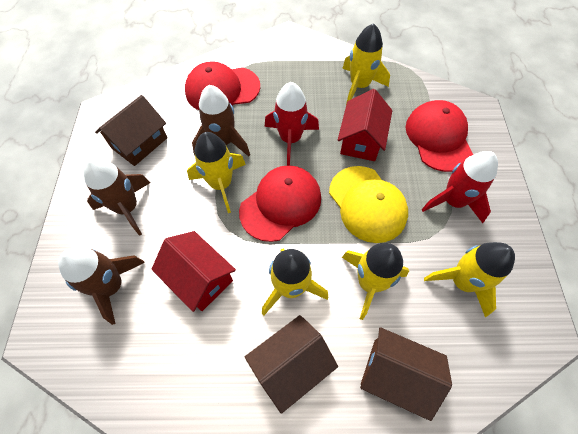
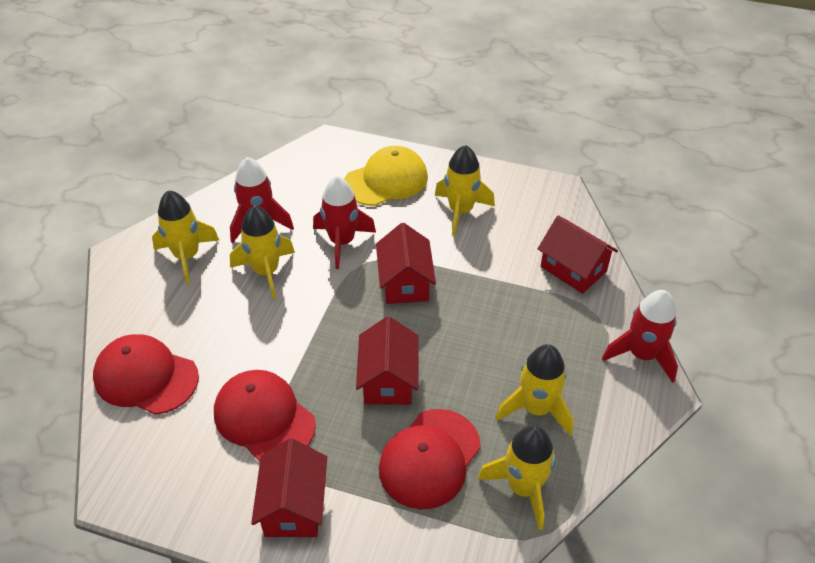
brown house: 3 -> 0
brown rocket: 3 -> 0
red house: 2 -> 4
red rocket: 2 -> 3

